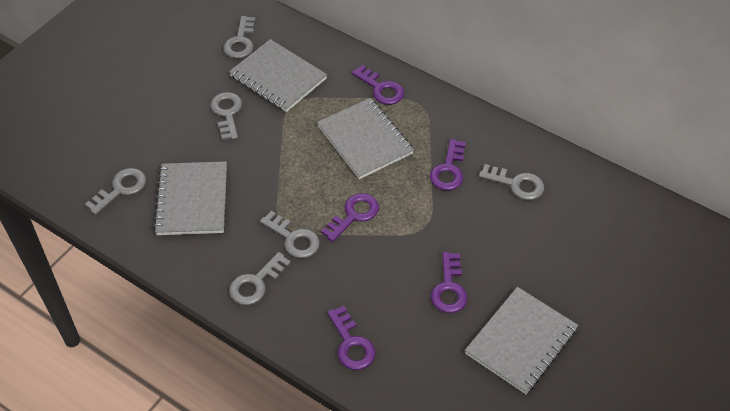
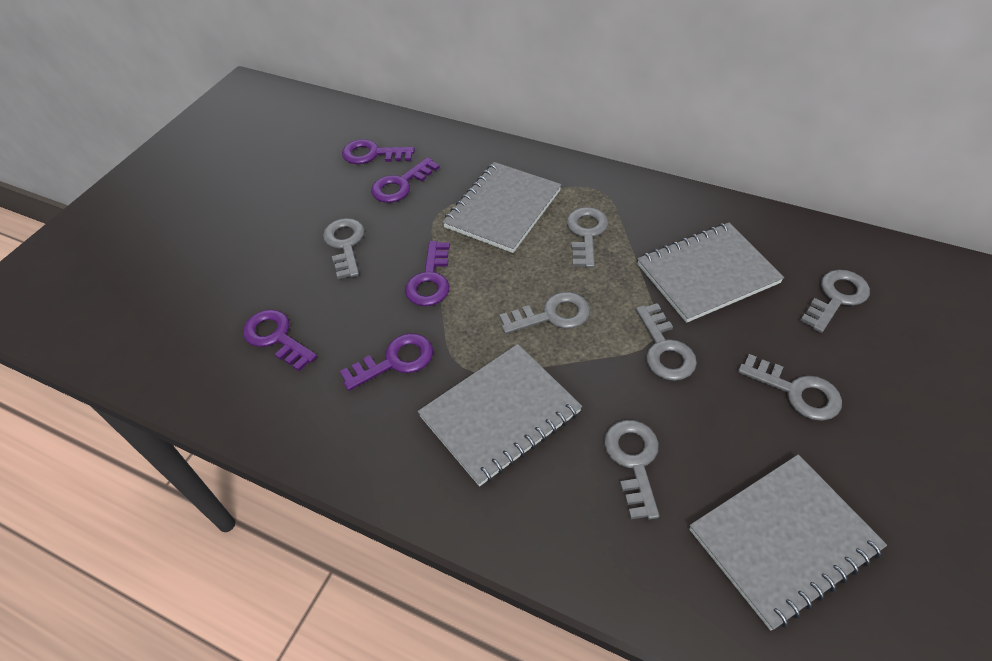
grey key: 6 -> 7

